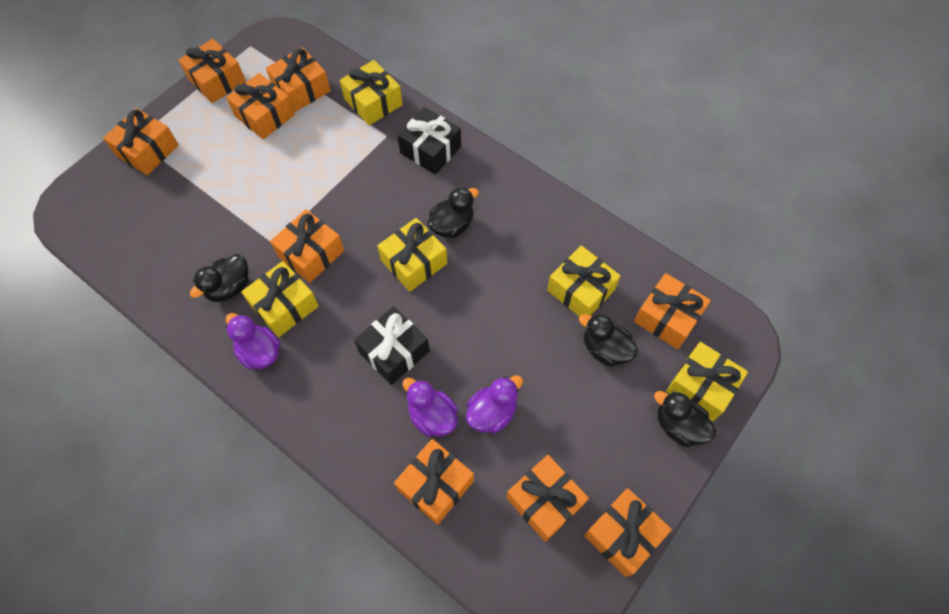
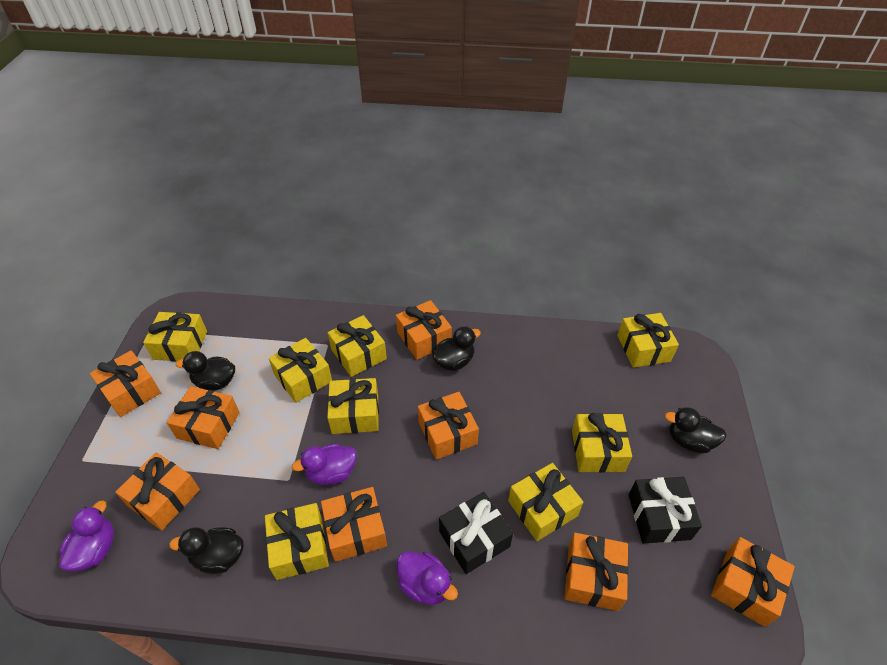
orange gift: 9 -> 8
yellow gift: 5 -> 8

